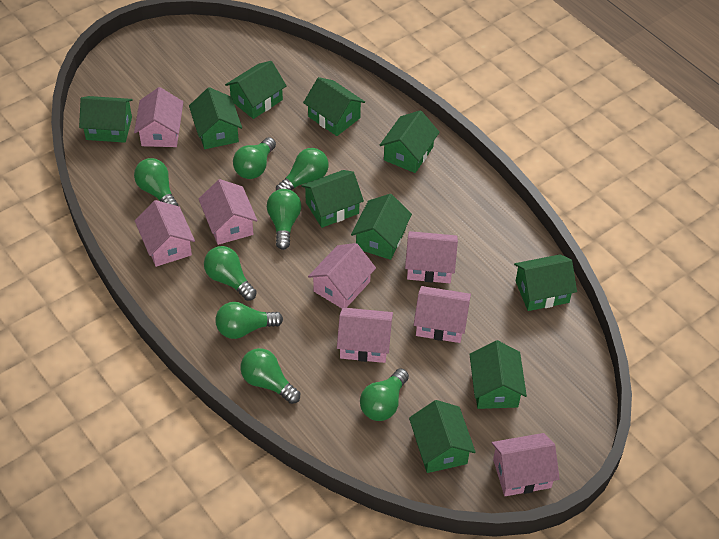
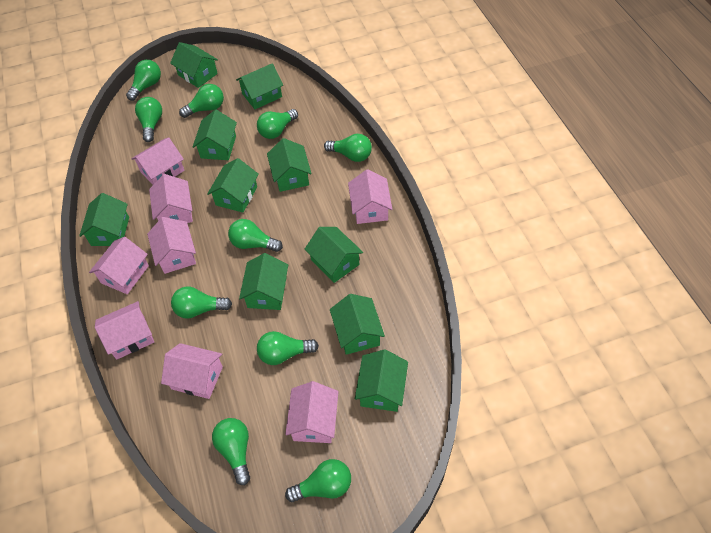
green light bulb: 8 -> 10

